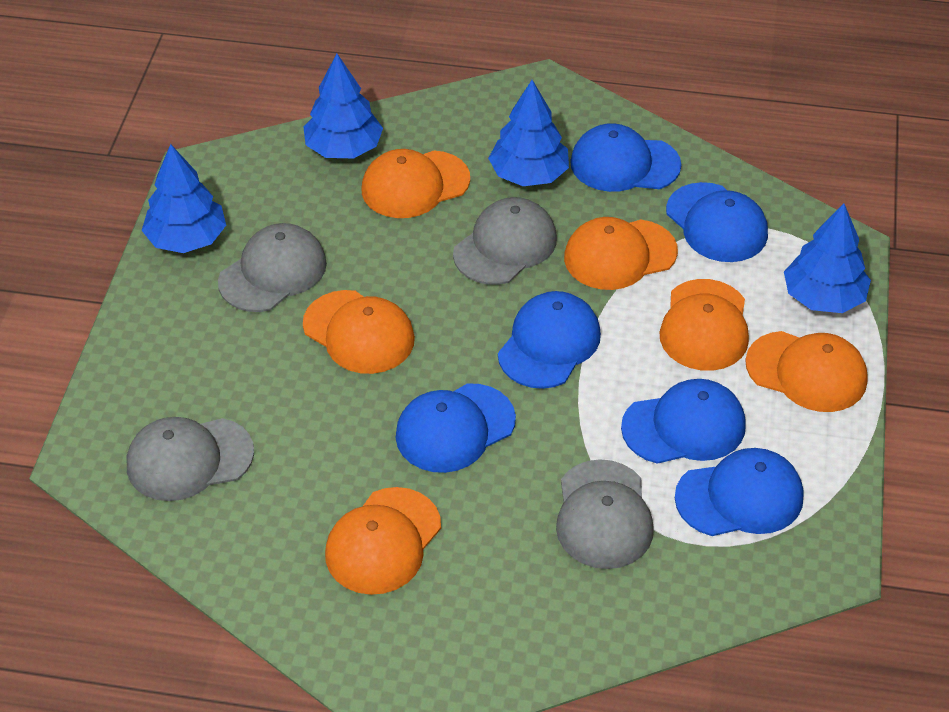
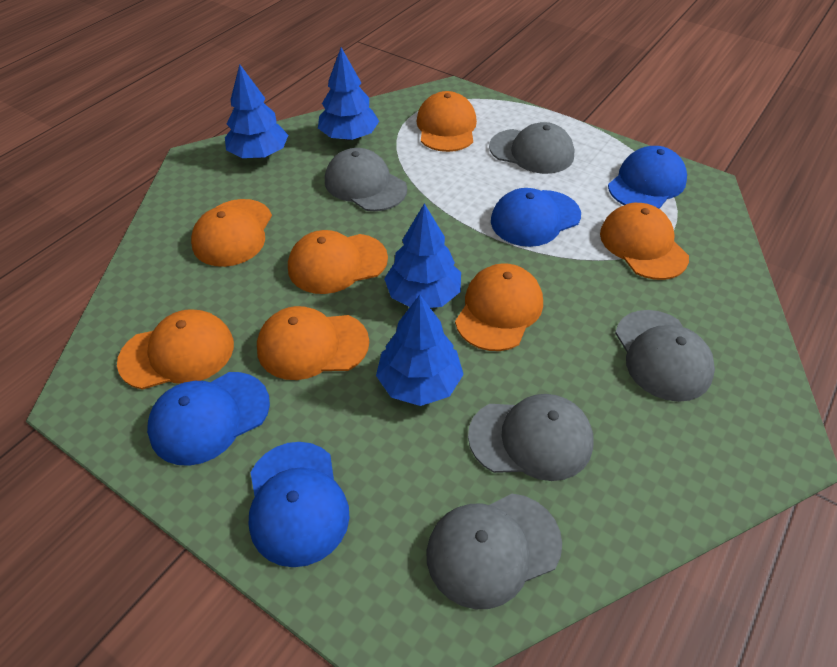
blue cap: 6 -> 4
grey cap: 4 -> 5
orange cap: 6 -> 7

